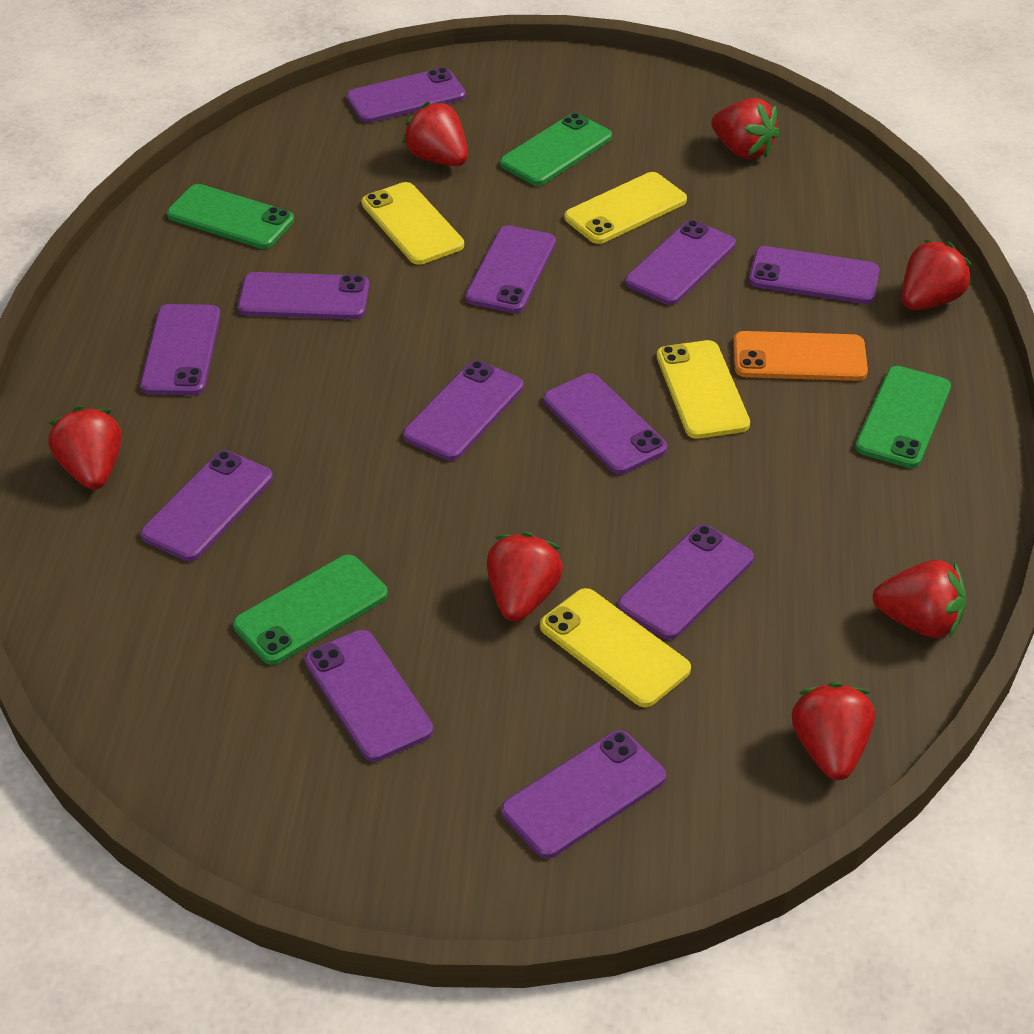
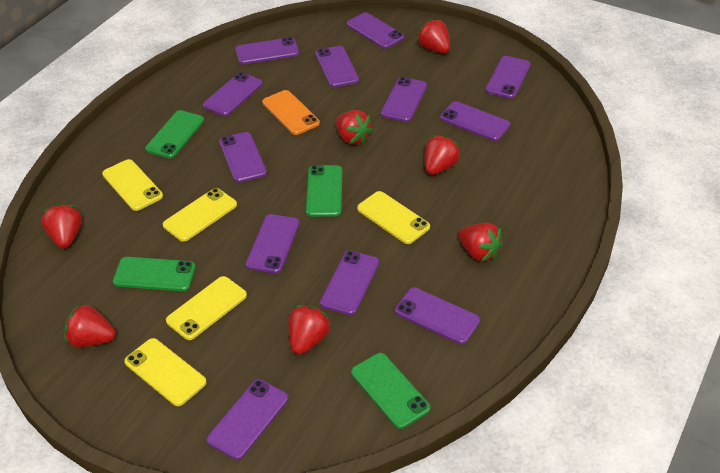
yellow phone: 4 -> 5

